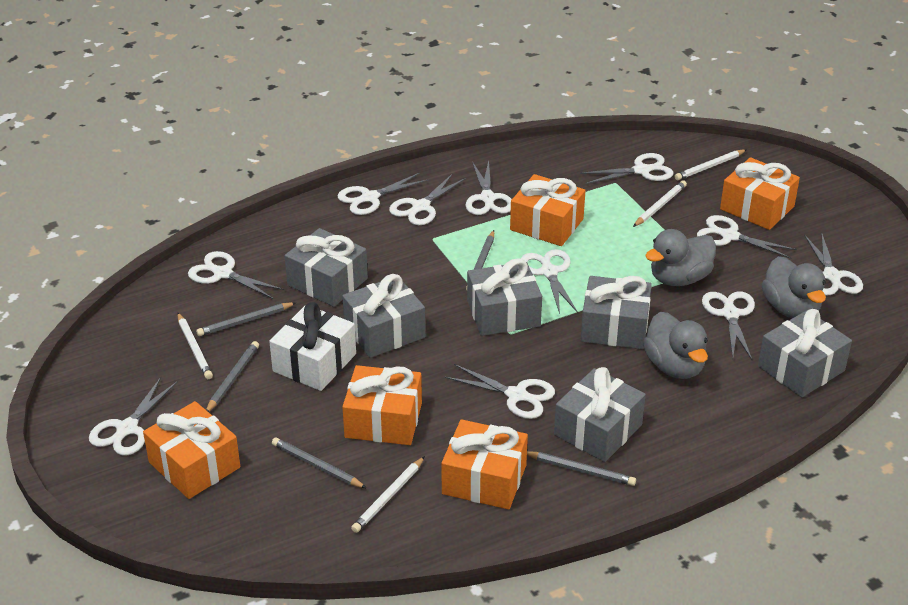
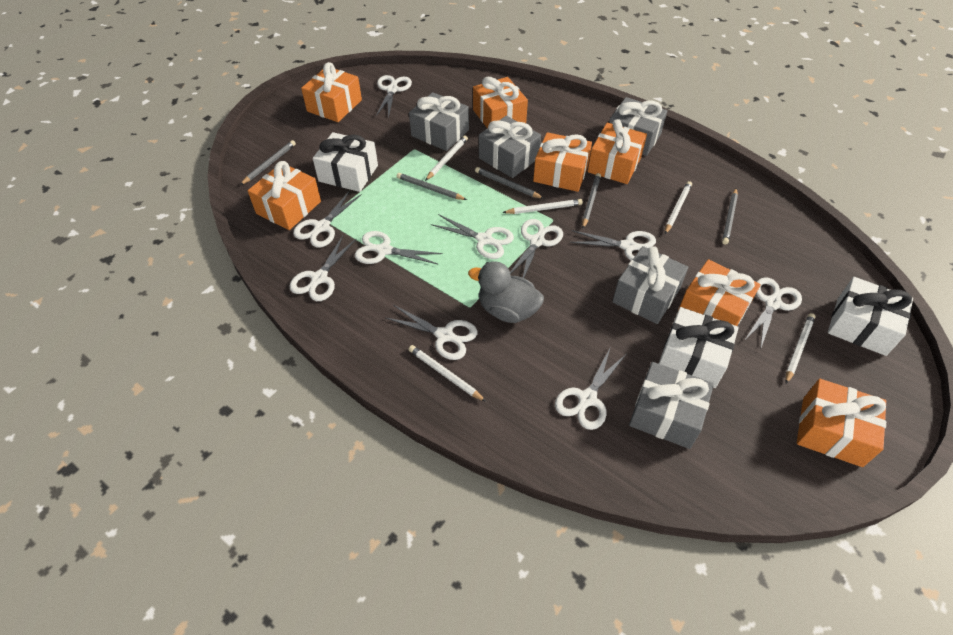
grey duck: 3 -> 1
grey gift: 6 -> 5
orange gift: 5 -> 7
white gift: 1 -> 3
white pencil: 4 -> 5
white scissors: 11 -> 10

